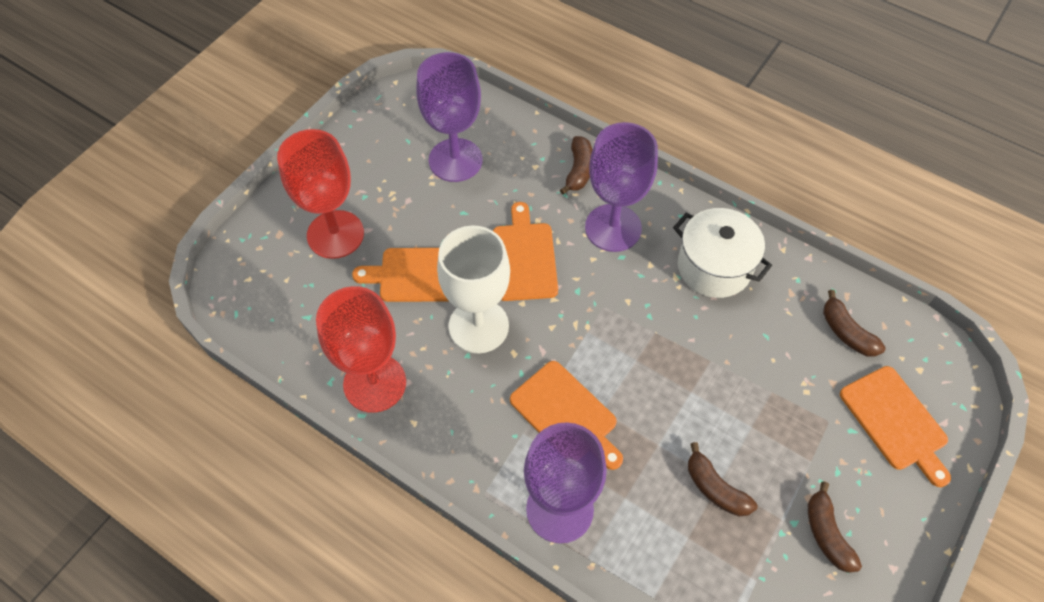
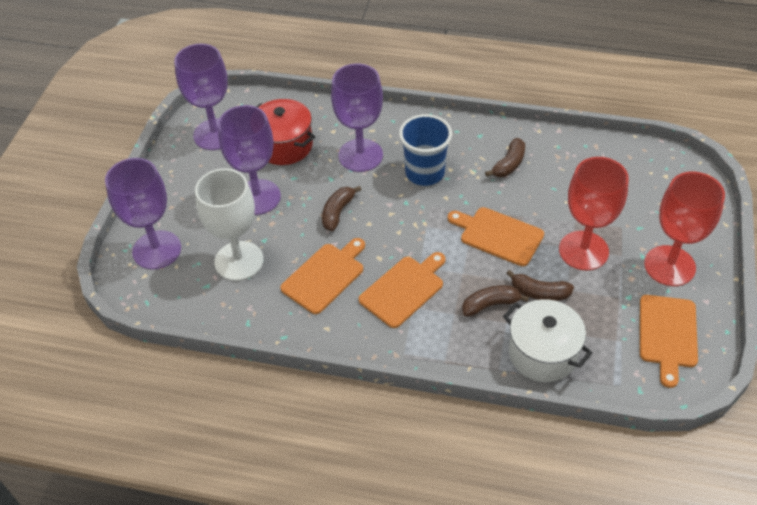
blue cup: 0 -> 1
purple goblet: 3 -> 4
red pot: 0 -> 1

